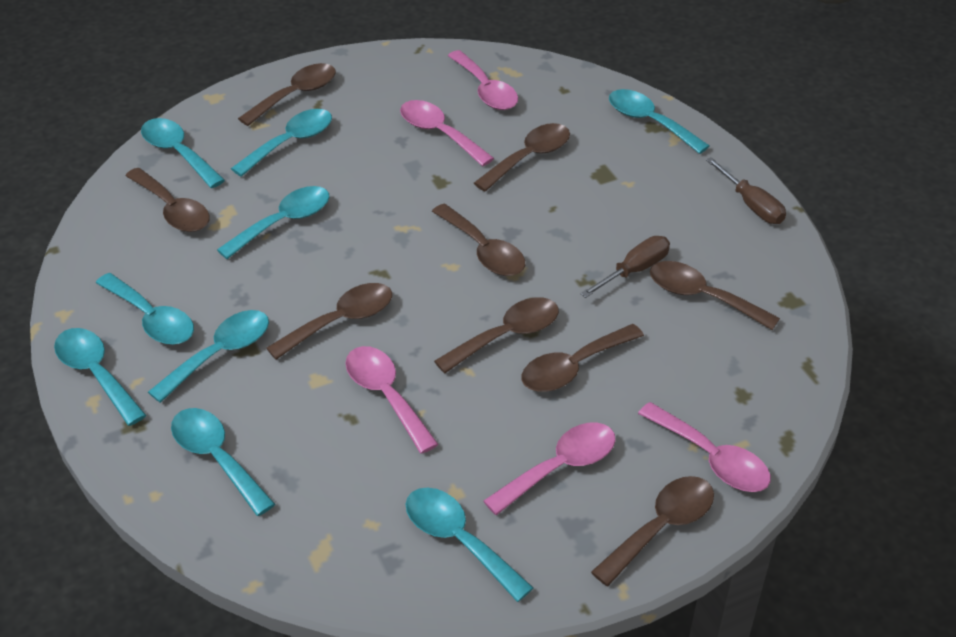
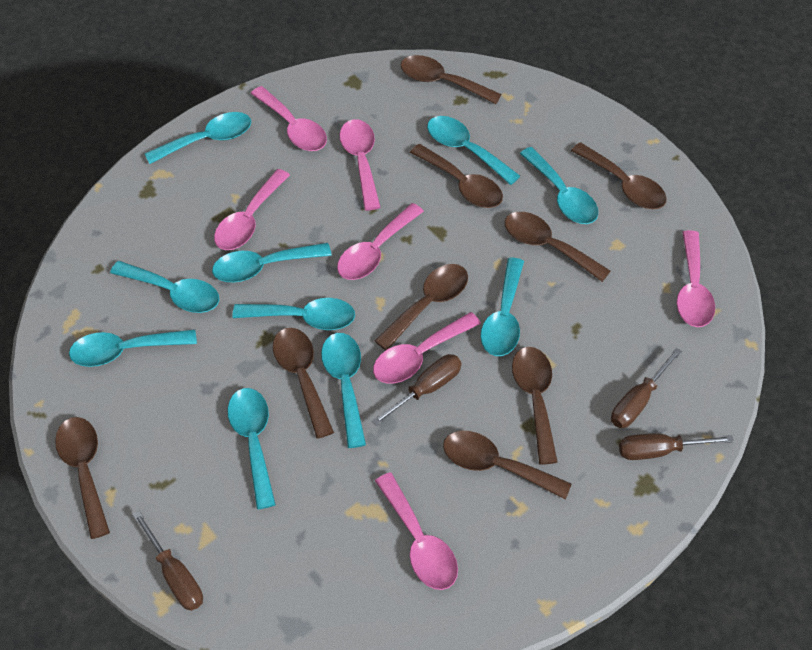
brown screwdriver: 2 -> 4
pink spoon: 5 -> 7
turquoise spoon: 9 -> 10

